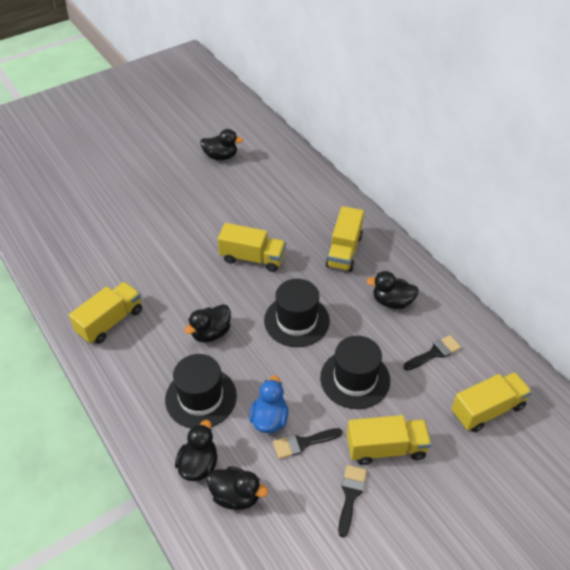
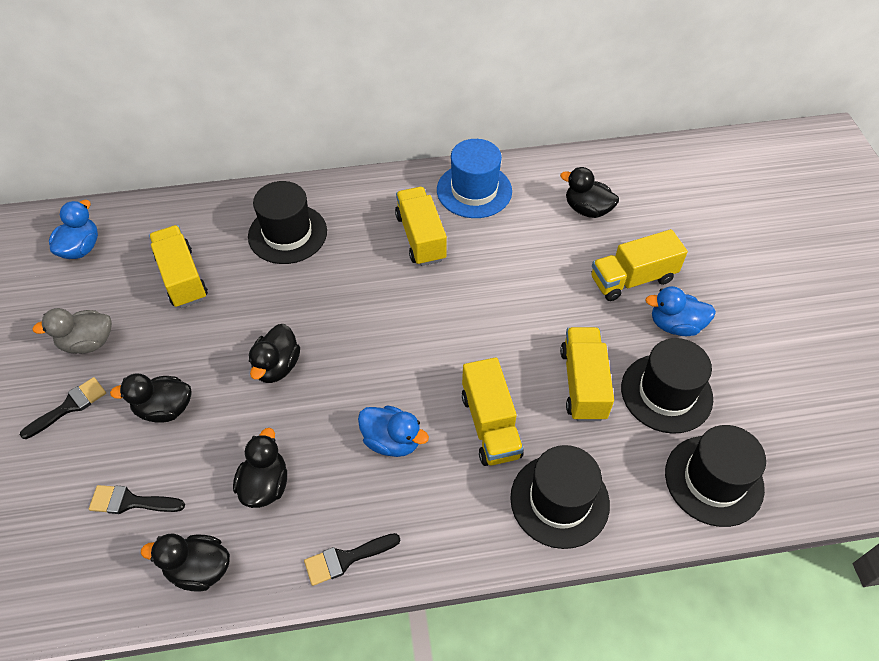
black hat: 3 -> 4
blue duck: 1 -> 3
blue hat: 0 -> 1
grey duck: 0 -> 1

